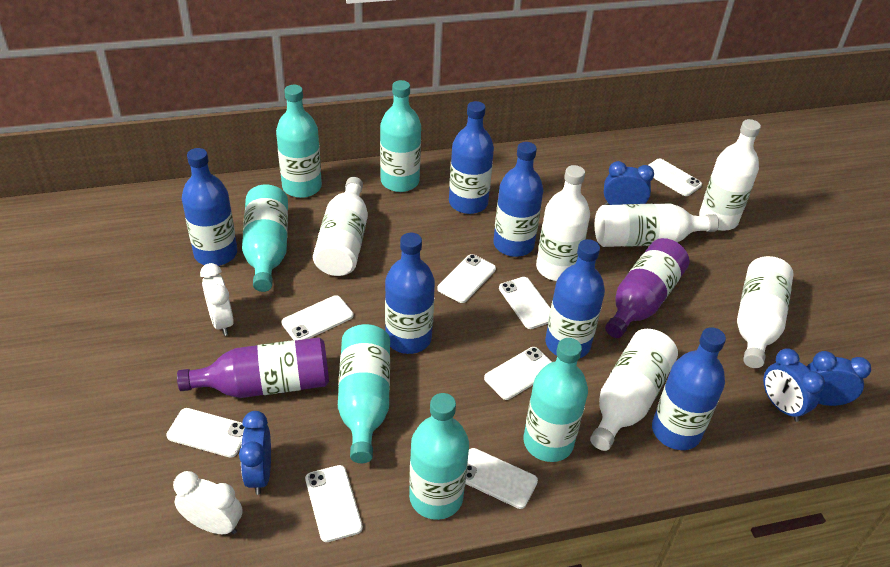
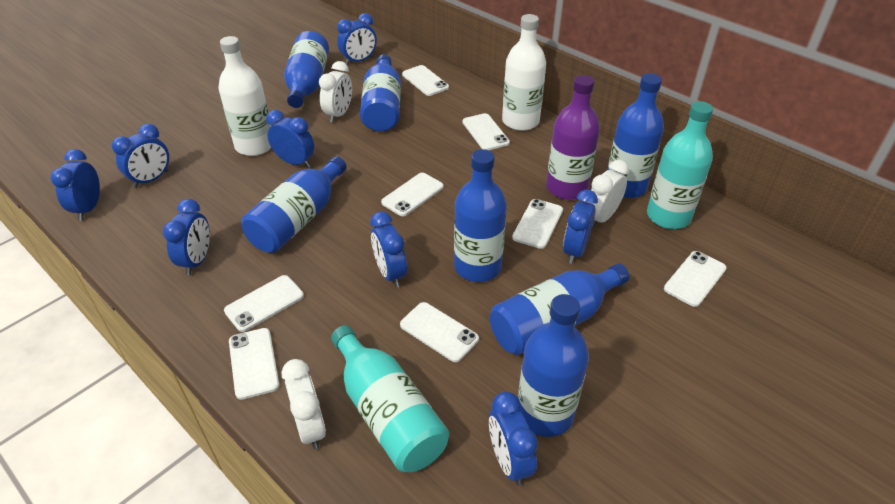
blue bottle: 6 -> 7
blue clock: 4 -> 8
purple bottle: 2 -> 1
turquoise bottle: 6 -> 2
white bottle: 6 -> 2
white clock: 2 -> 3

